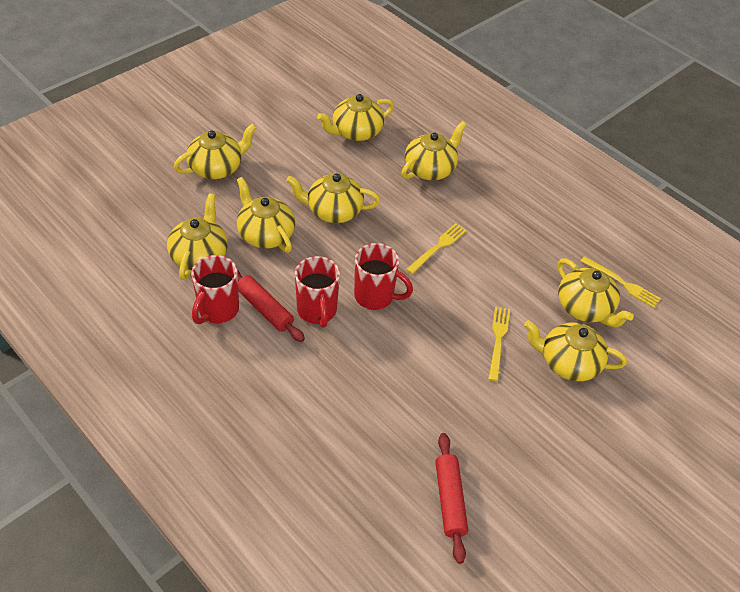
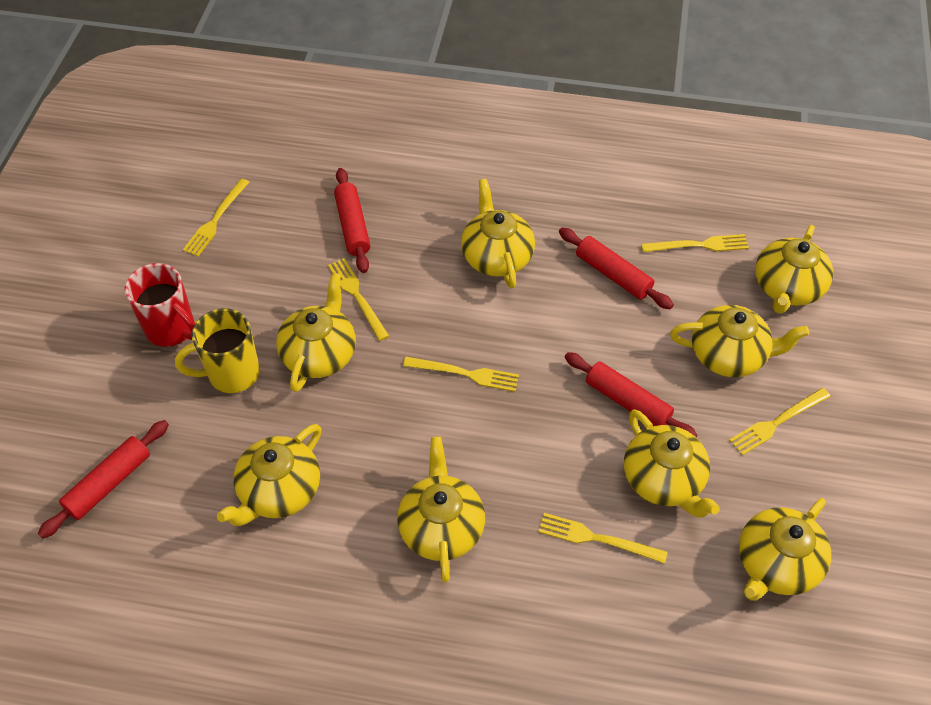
red mug: 3 -> 1
red rolling pin: 2 -> 4
yellow fork: 3 -> 6
yellow mug: 0 -> 1

